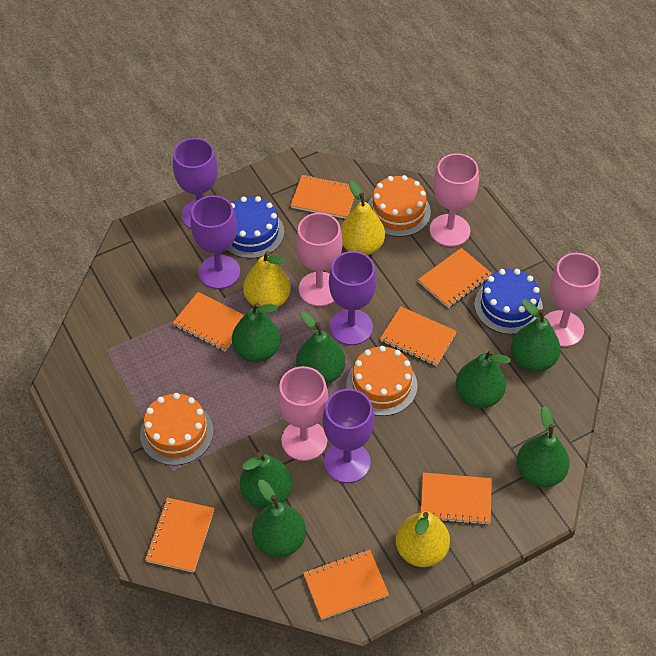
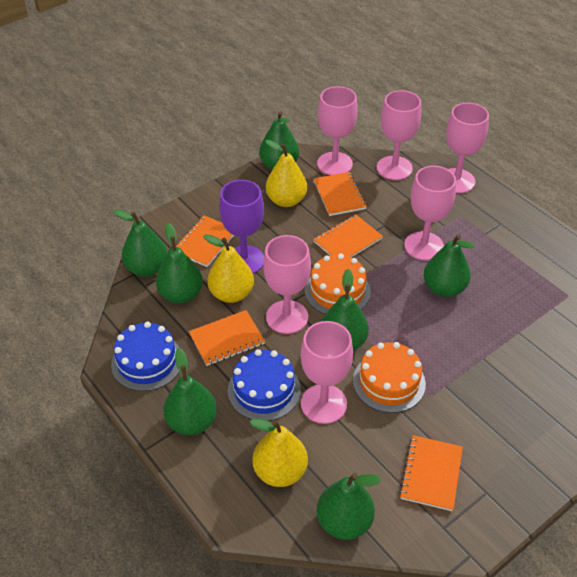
orange cake: 3 -> 2
orange notebook: 7 -> 5
pink goblet: 4 -> 6
purple goblet: 4 -> 1

